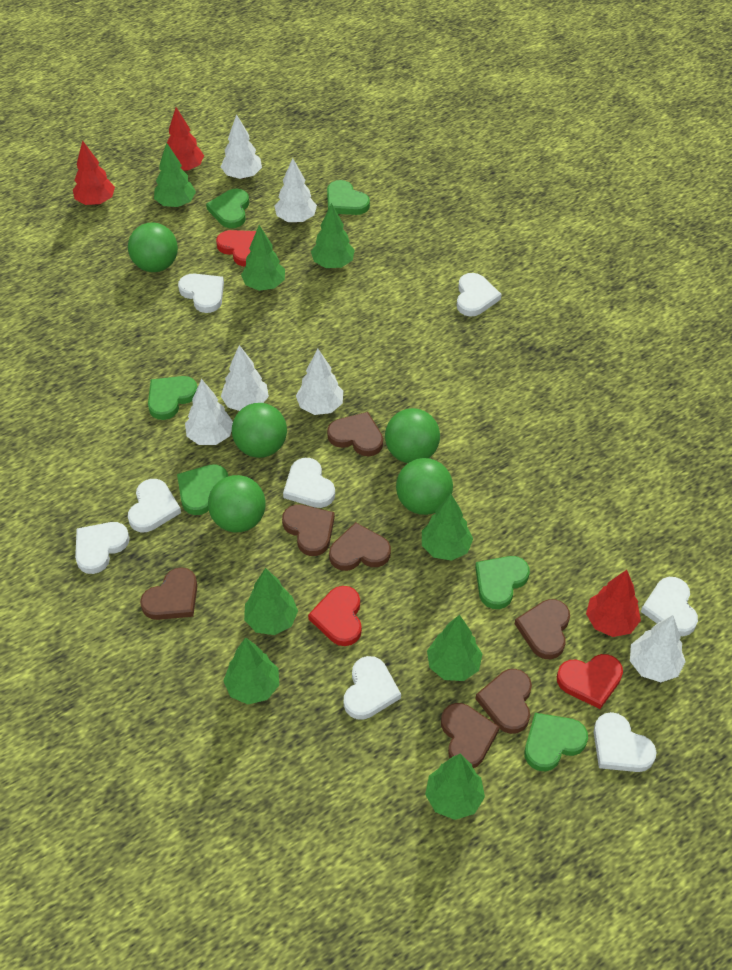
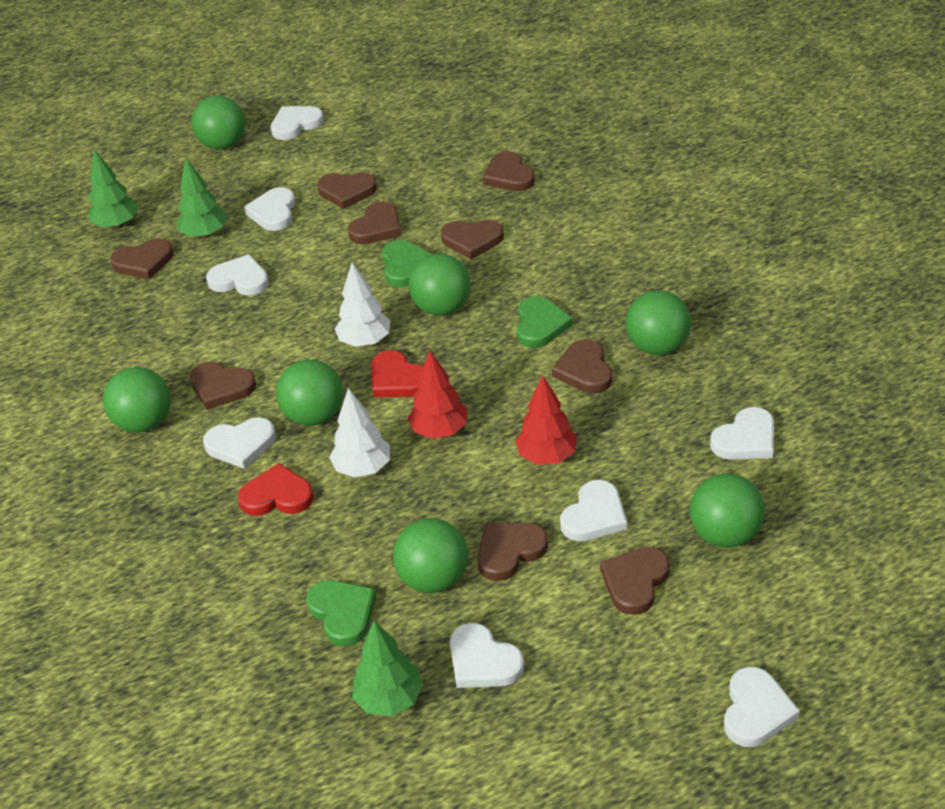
brown heart: 7 -> 9
green ball: 5 -> 7
green heart: 6 -> 3
green tree: 8 -> 3
red heart: 3 -> 2
red tree: 3 -> 2
white tree: 6 -> 2

